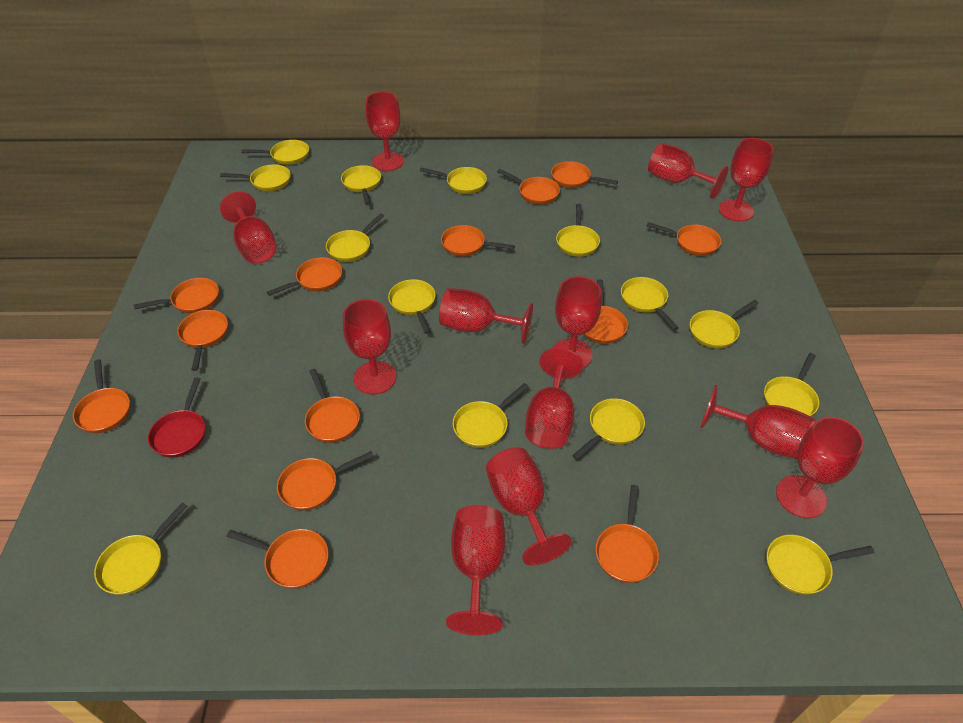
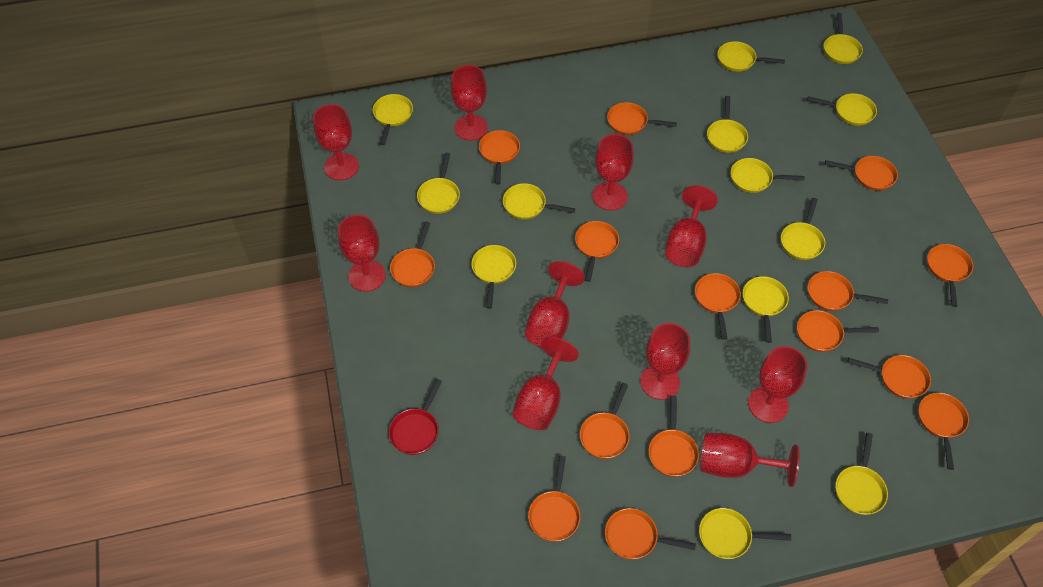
orange pan: 13 -> 15
red goblet: 12 -> 10
yellow pan: 14 -> 13

